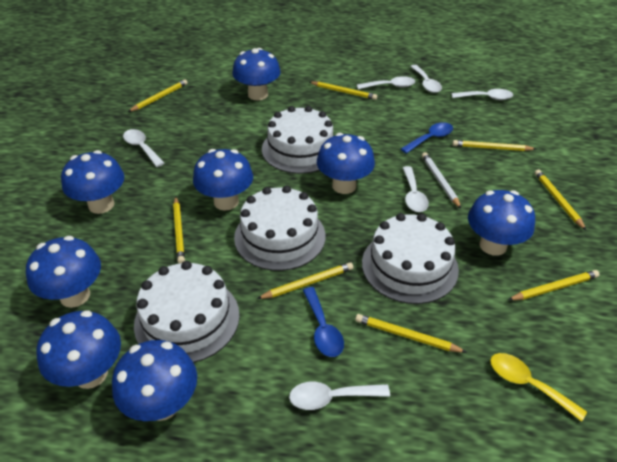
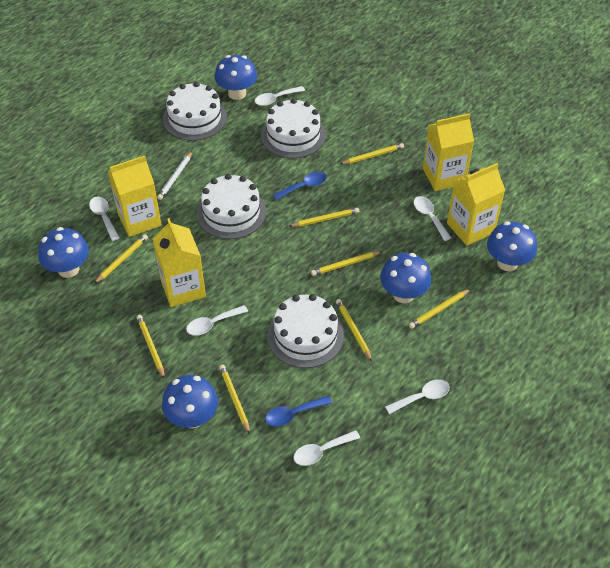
blue mushroom: 8 -> 5
yellow carton: 0 -> 4
yellow spoon: 1 -> 0

